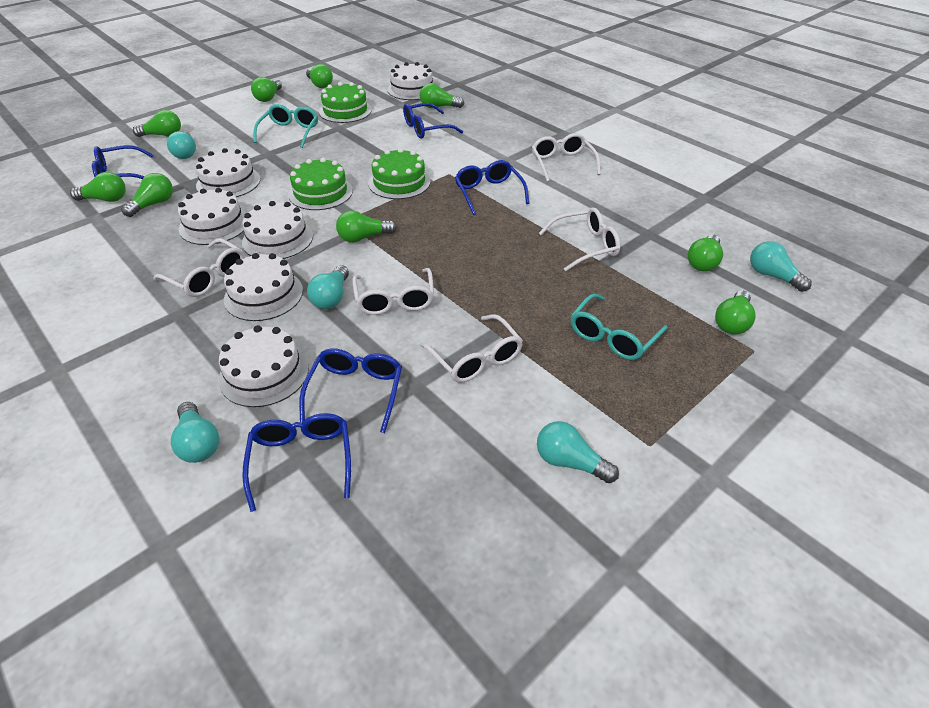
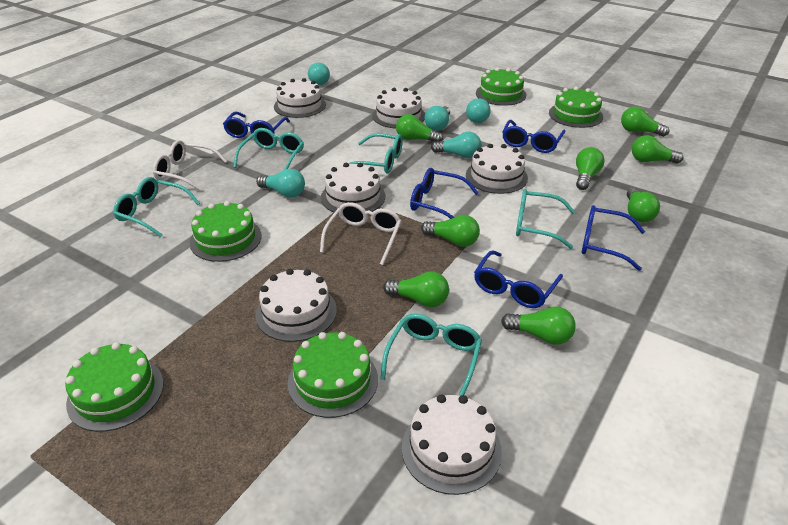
green cake: 3 -> 5
green light bulb: 9 -> 8
turquoise glasses: 2 -> 5
white glasses: 5 -> 2

